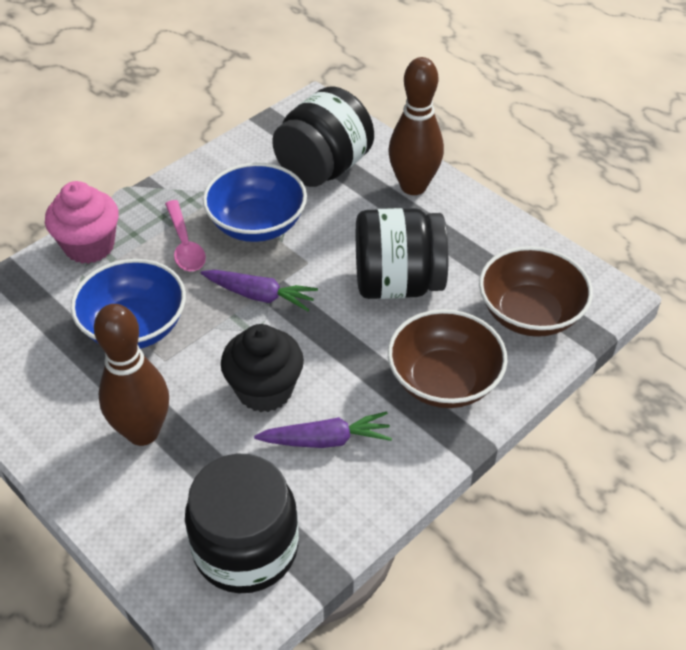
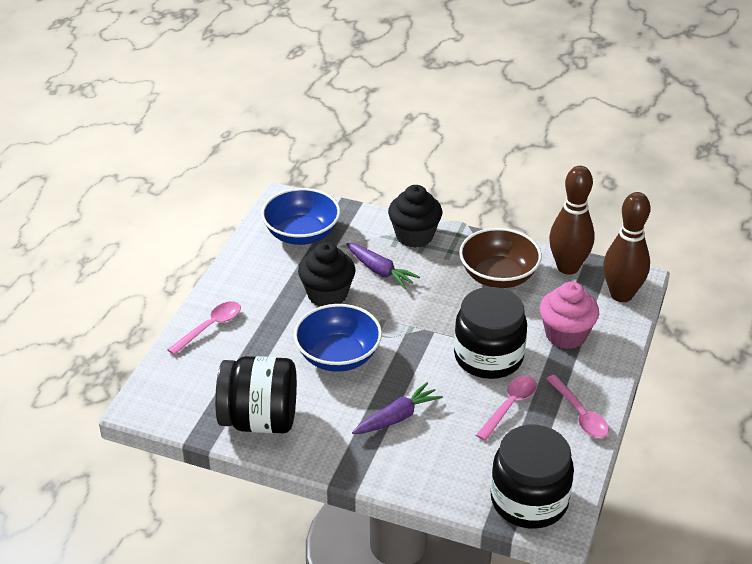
black cupcake: 1 -> 2
brown bowl: 2 -> 1
pink spoon: 1 -> 3

